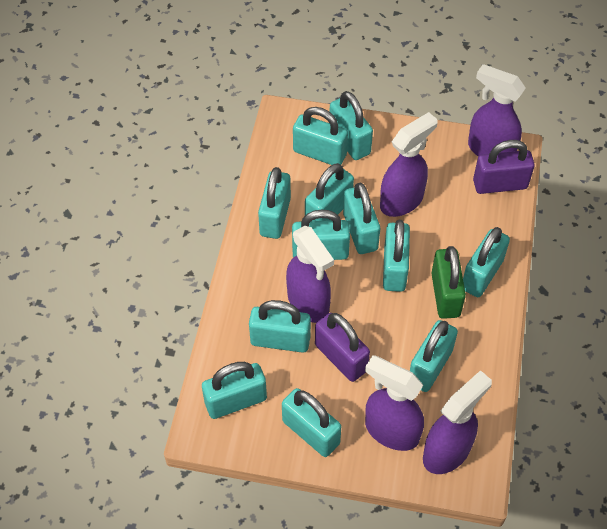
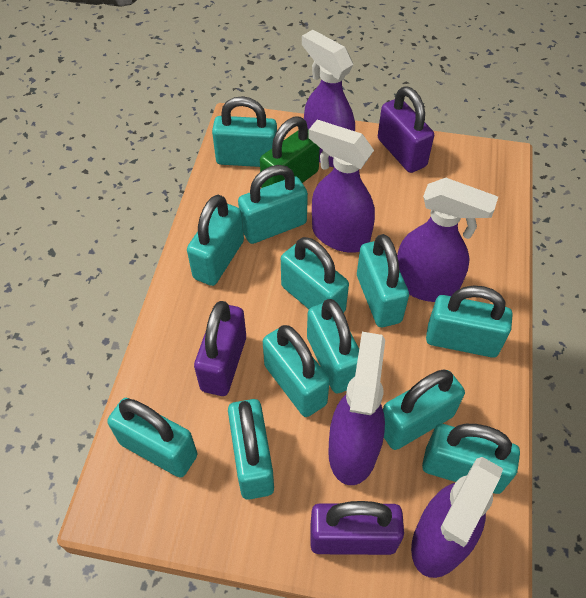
purple padlock: 2 -> 3

